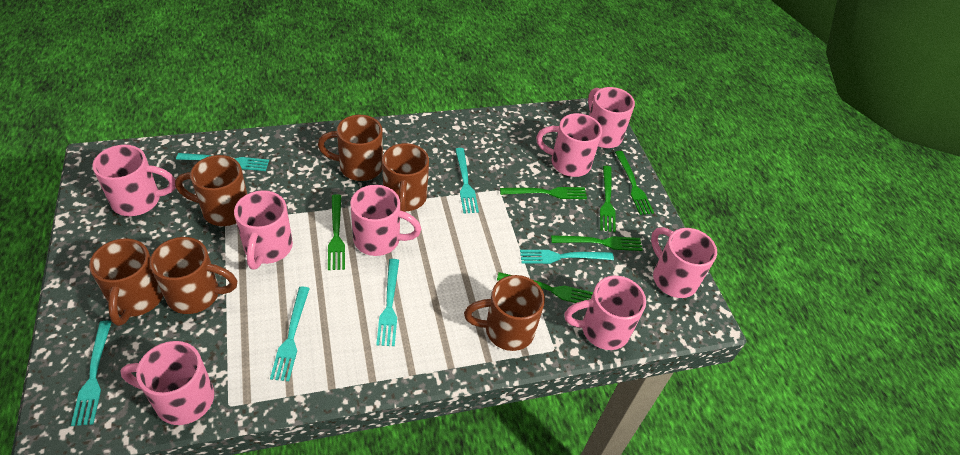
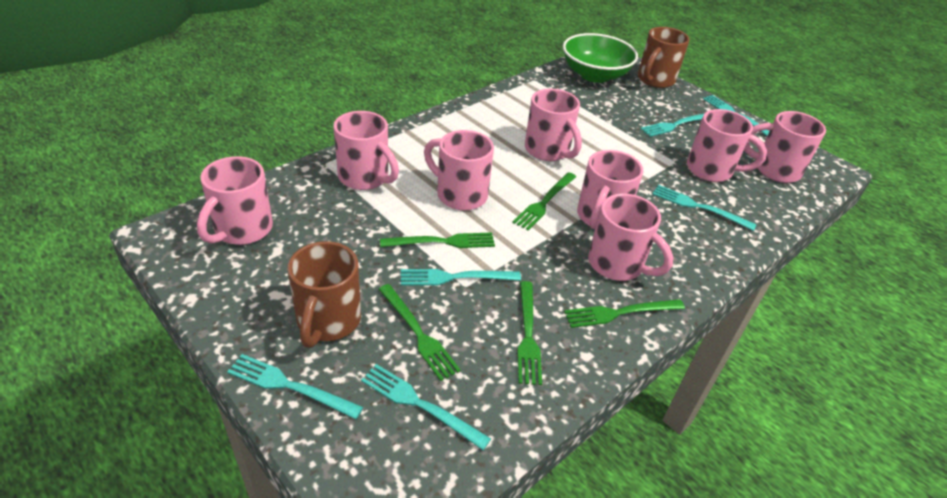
brown mug: 6 -> 2
green bowl: 0 -> 1
green fork: 6 -> 5

